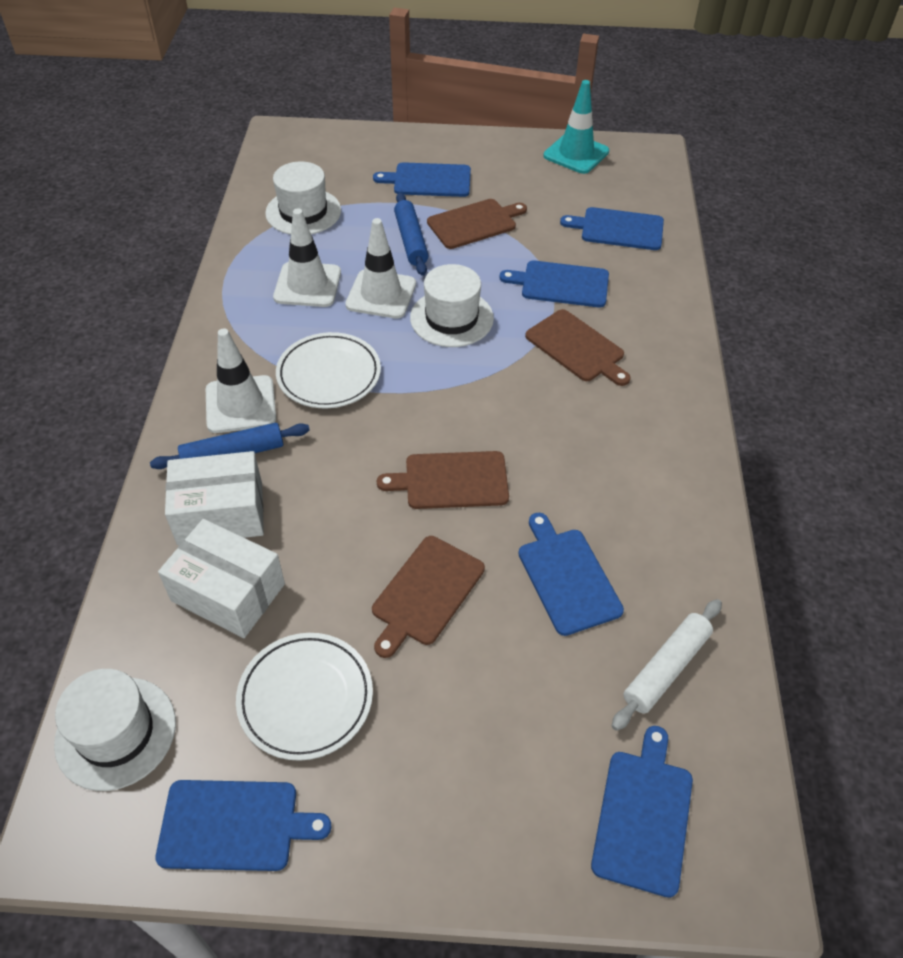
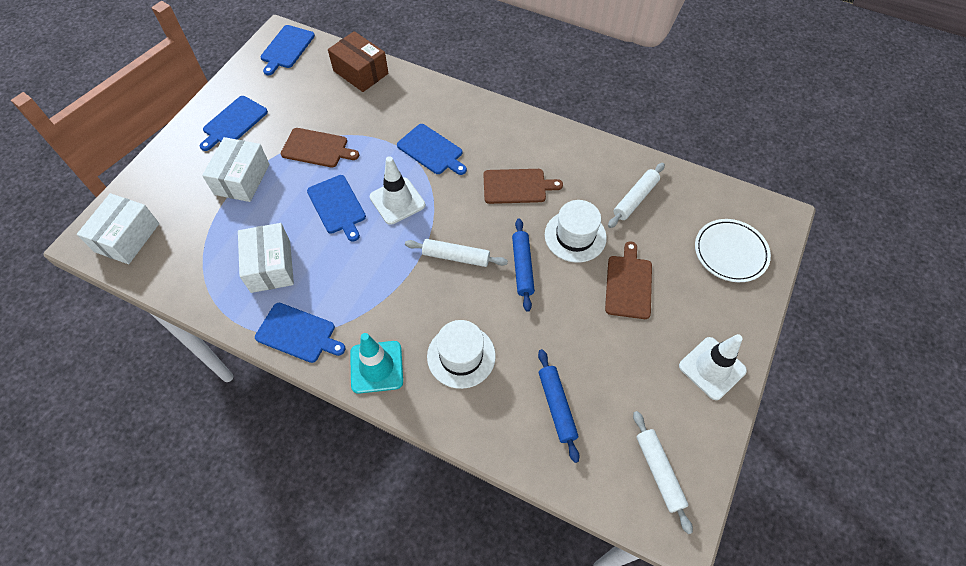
blue cutting board: 6 -> 5
brown box: 0 -> 1
brown cutting board: 4 -> 3
white box: 2 -> 3
white hat: 3 -> 2
white plate: 2 -> 1
white rolling pin: 1 -> 3
white traffic cone: 3 -> 2

